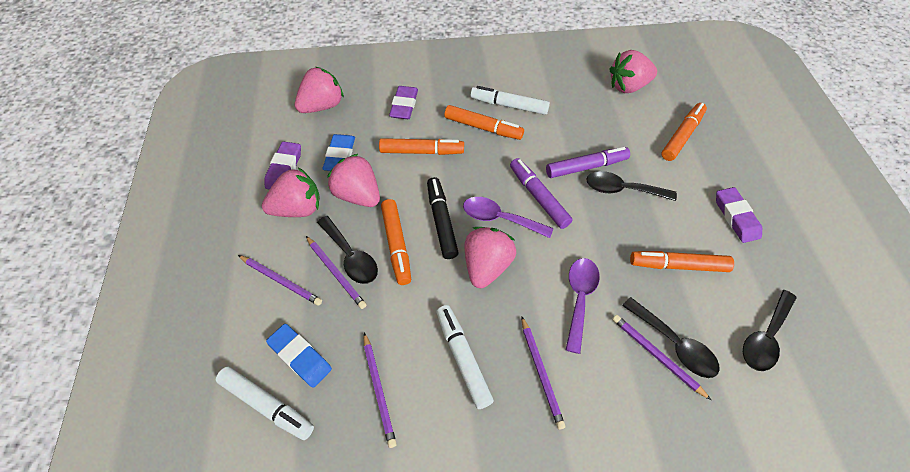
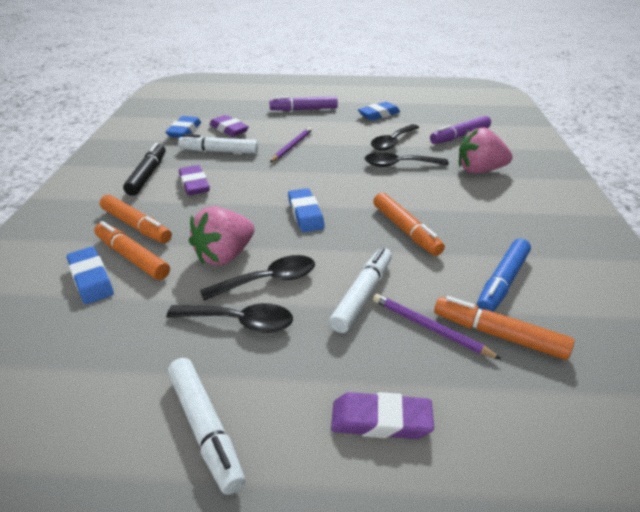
blue eraser: 2 -> 4
blue marker: 0 -> 1
orange marker: 5 -> 4
pink strawberry: 5 -> 2
purple pencil: 5 -> 2
purple spoon: 2 -> 0

